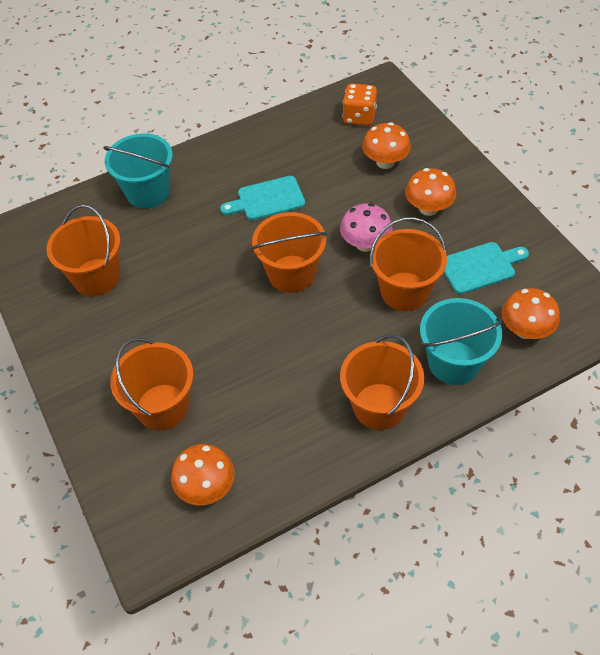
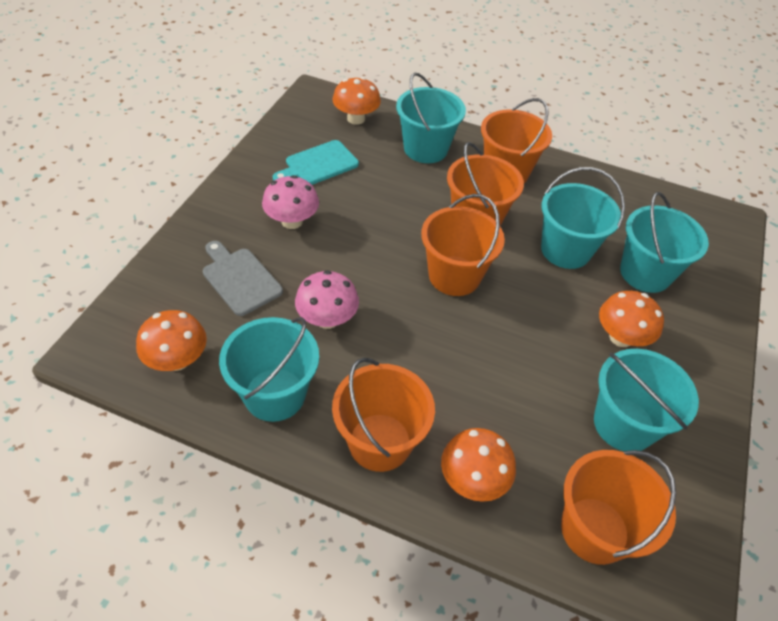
grey cutting board: 0 -> 1
orange dice: 1 -> 0
pink mushroom: 1 -> 2
turquoise bucket: 2 -> 5
turquoise cutting board: 2 -> 1

